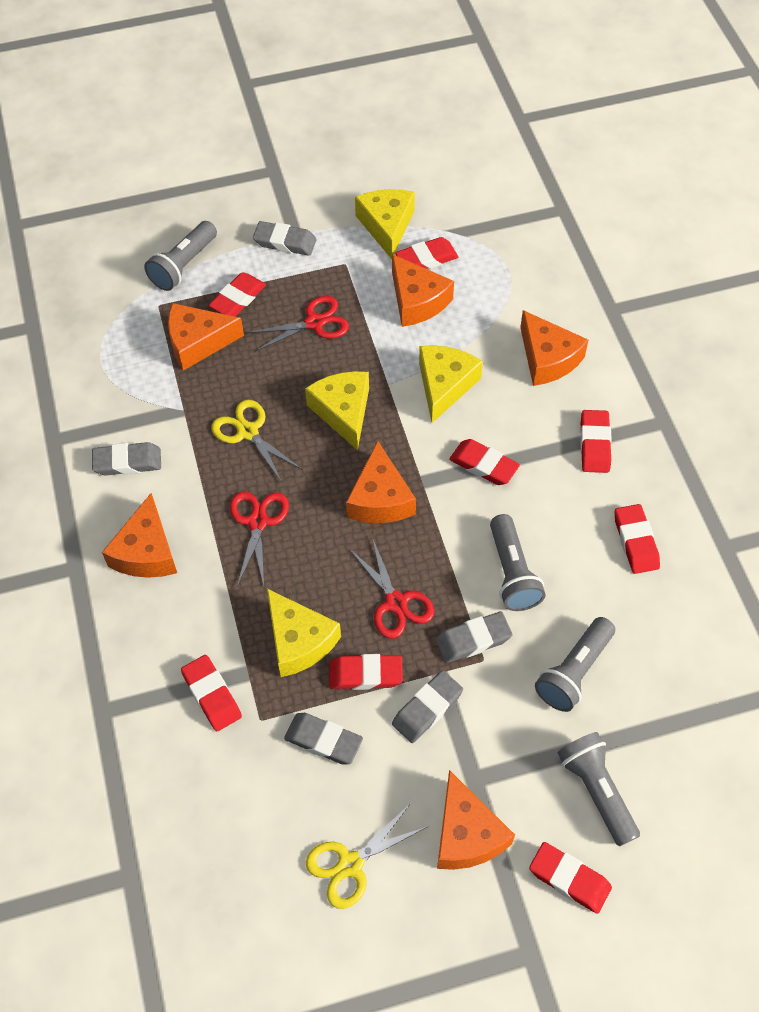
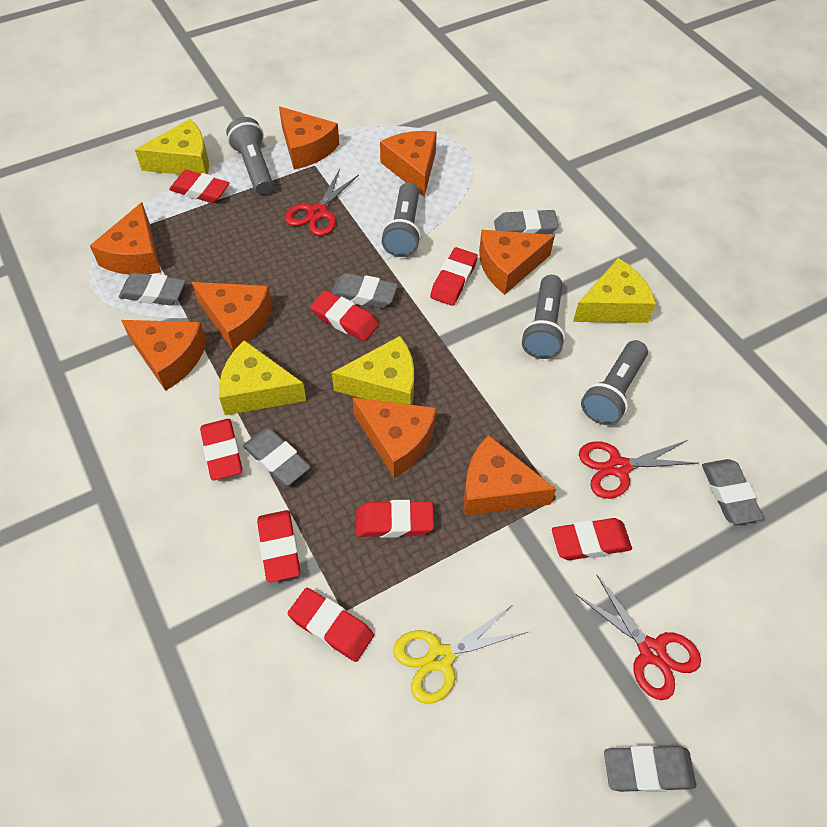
grey eraser: 5 -> 6
orange cheese: 6 -> 8
yellow scissors: 2 -> 1

